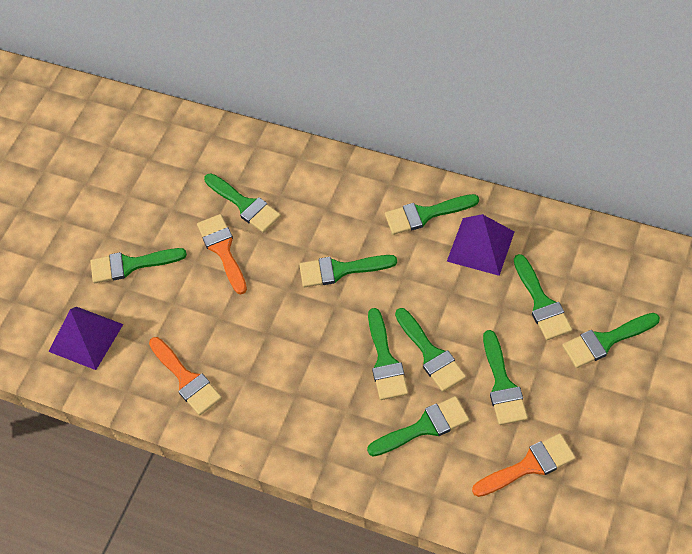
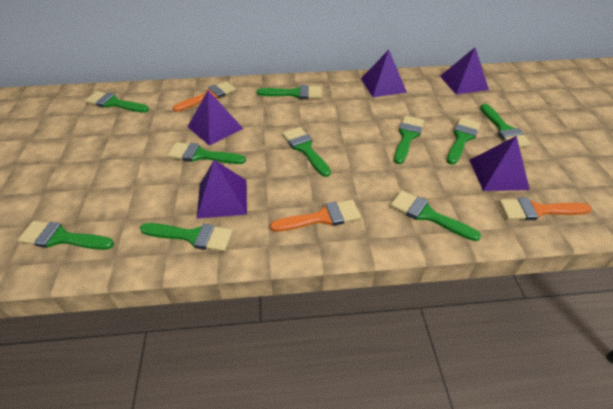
purple pyramid: 2 -> 5

